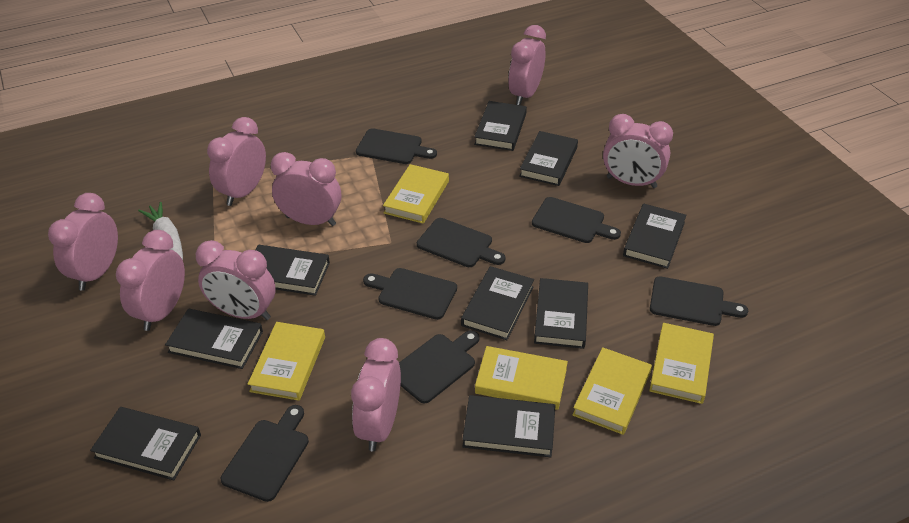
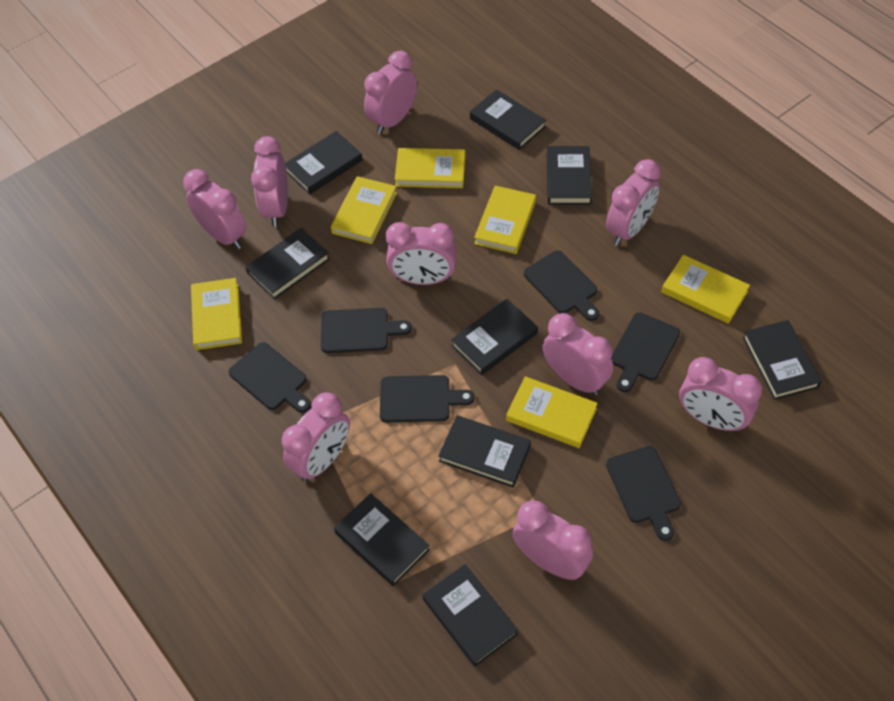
black cutting board: 7 -> 6
pink clock: 8 -> 9
white carrot: 1 -> 0
yellow book: 5 -> 6

